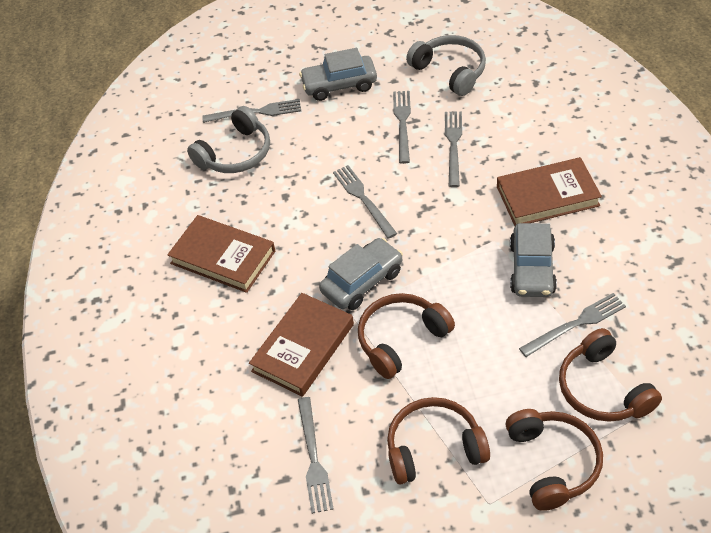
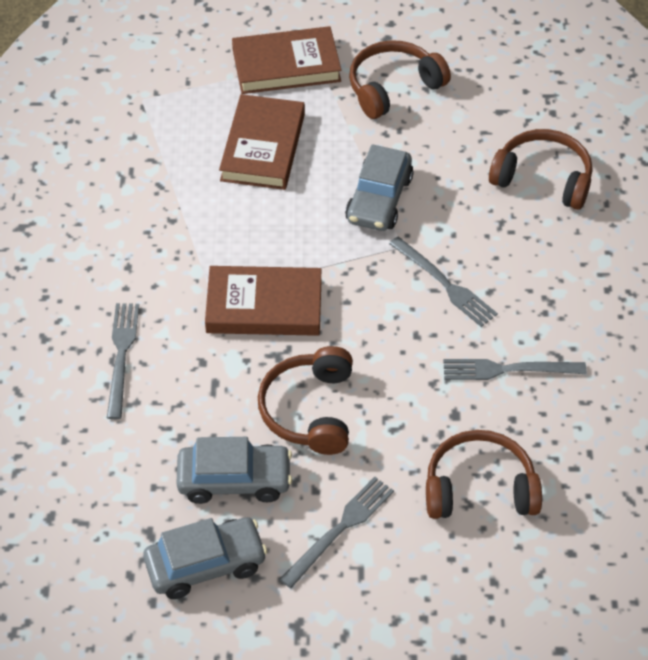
grey fork: 6 -> 4
grey headphones: 2 -> 0

